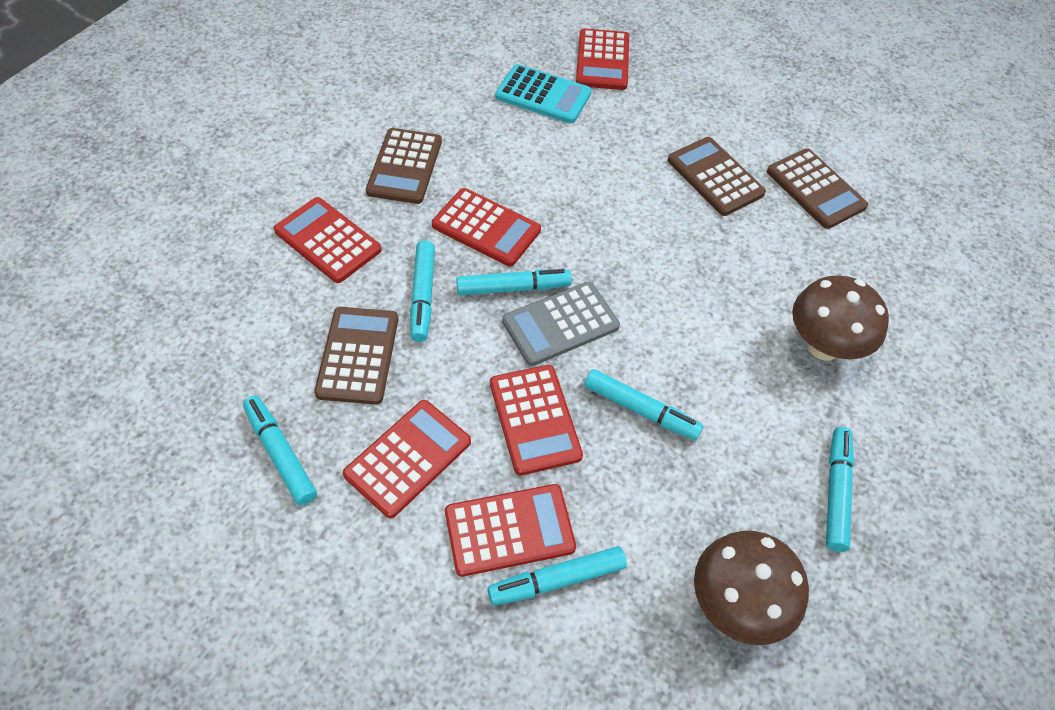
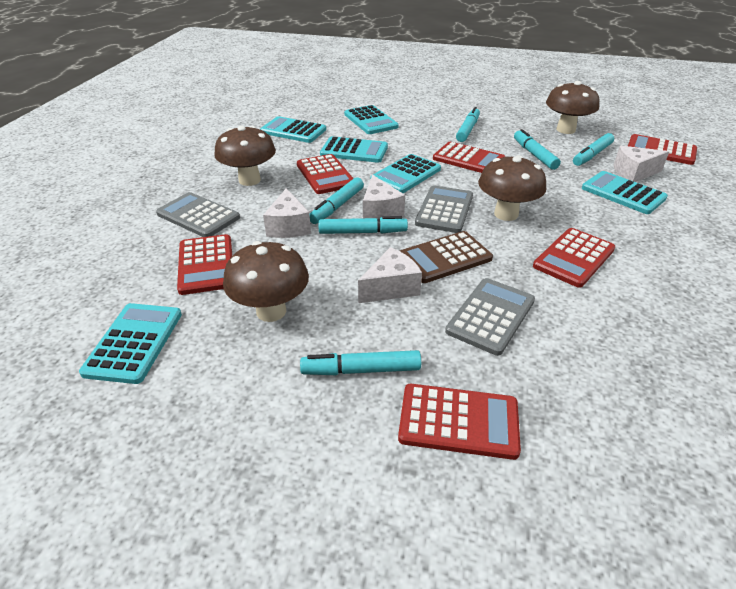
brown calculator: 4 -> 1
brown mushroom: 2 -> 4
grey calculator: 1 -> 3
turquoise calculator: 1 -> 6
white cheese: 0 -> 4

